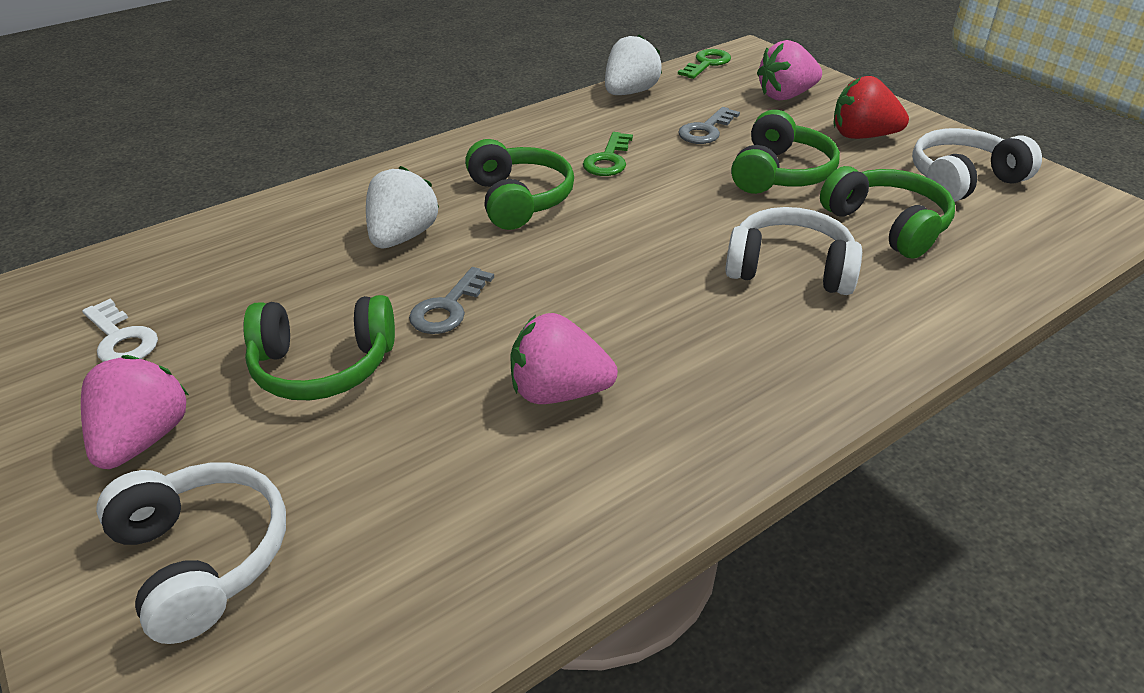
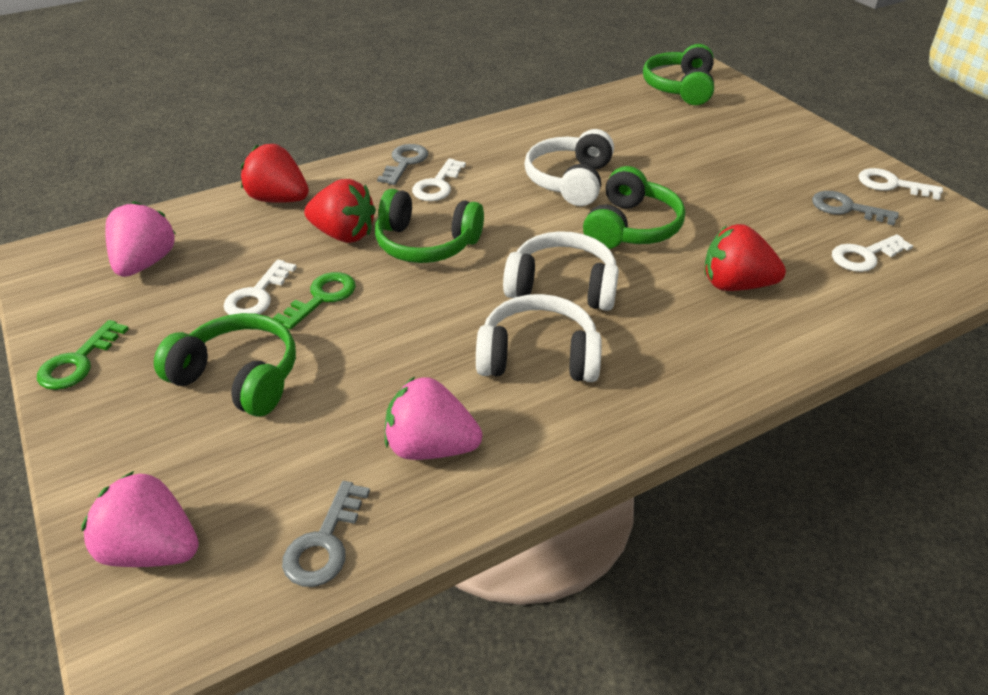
grey key: 2 -> 3
red strawberry: 1 -> 3
white key: 1 -> 4
white strawberry: 2 -> 0

